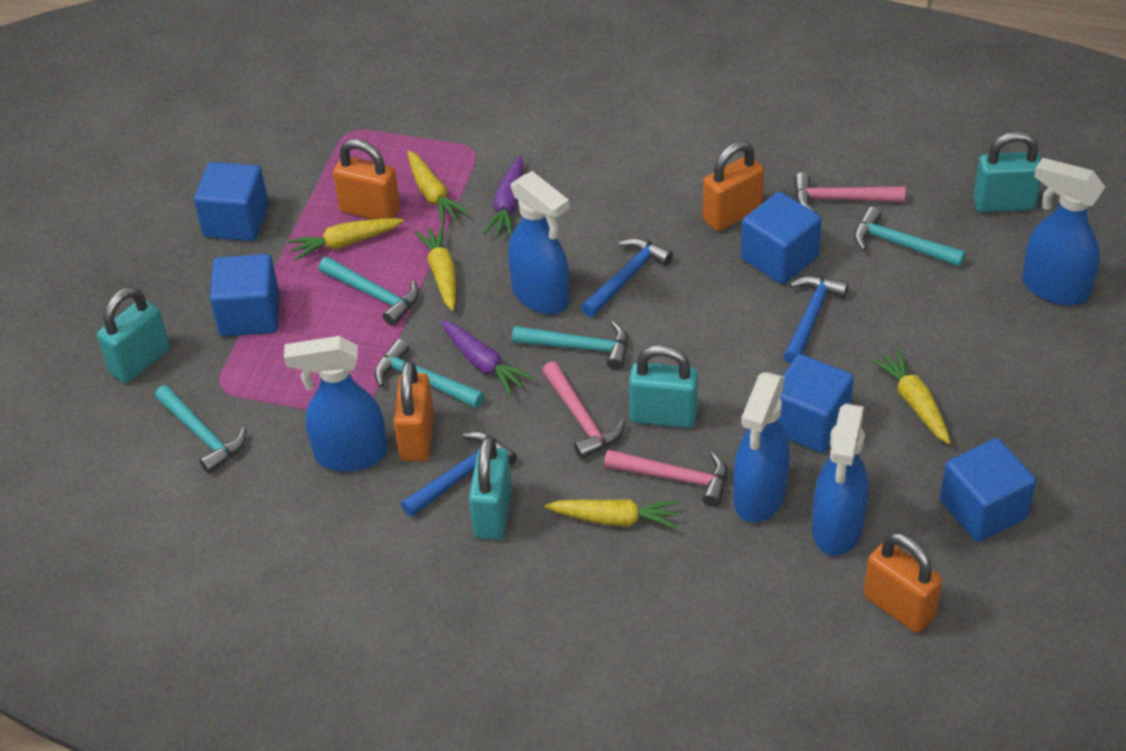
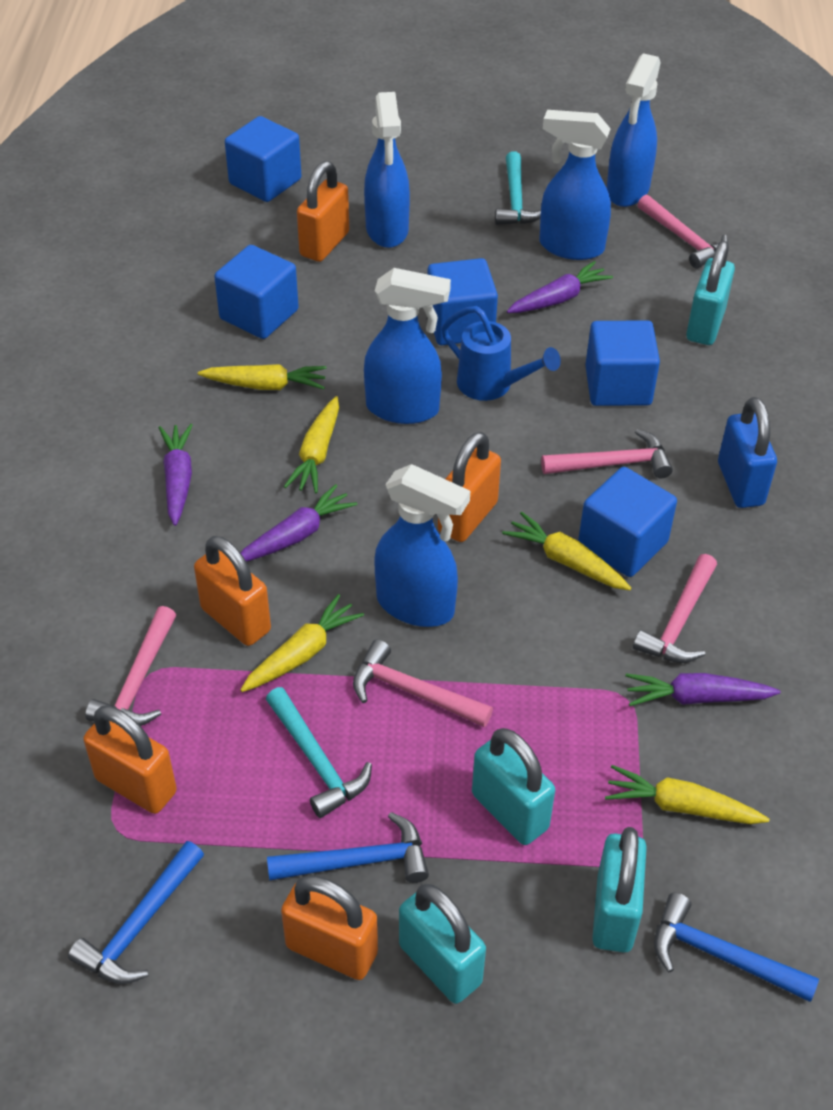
blue padlock: 0 -> 1
blue watering can: 0 -> 1
orange padlock: 4 -> 5
pink hammer: 3 -> 5
purple carrot: 2 -> 4
turquoise hammer: 5 -> 2

